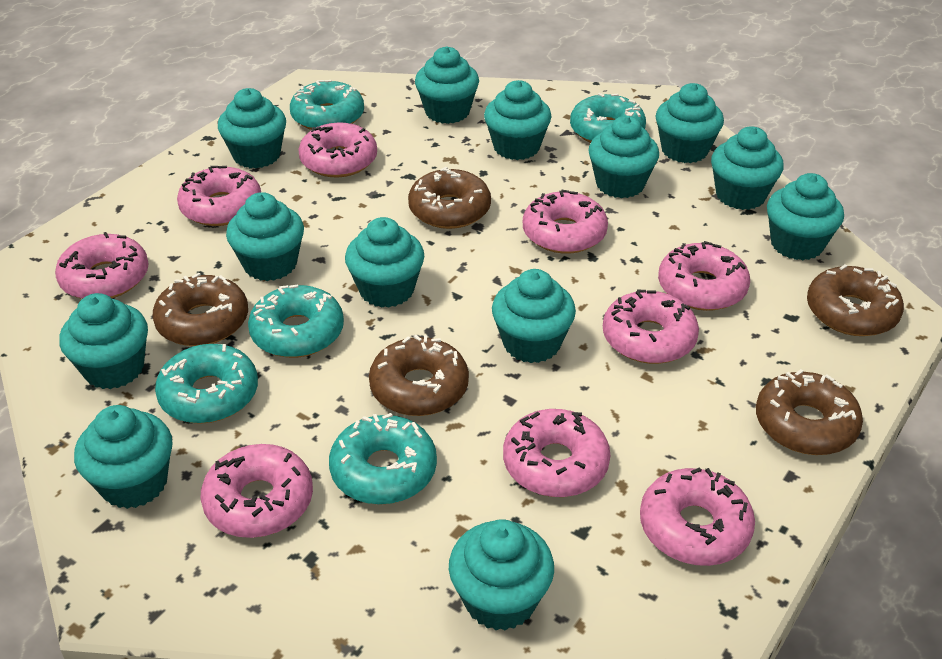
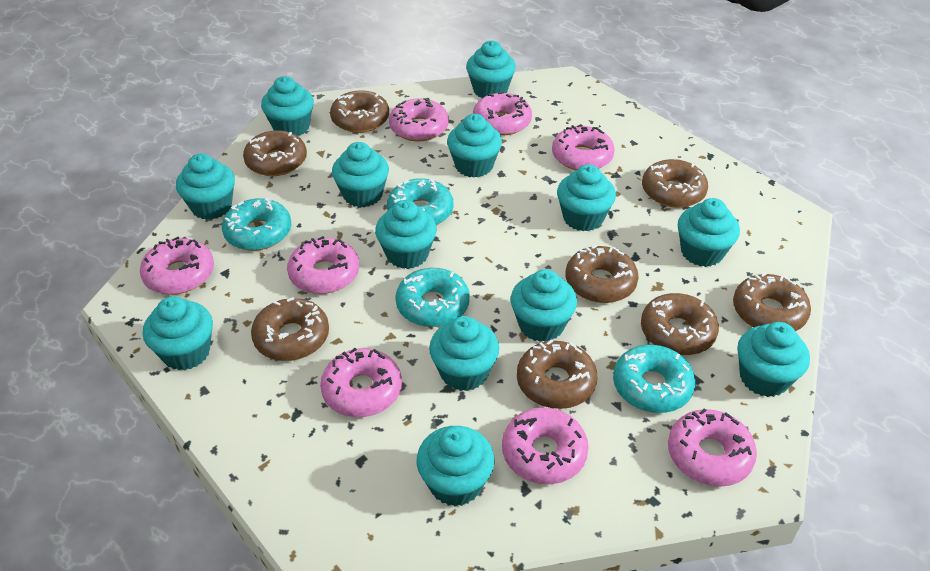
brown donut: 5 -> 8
pink donut: 9 -> 8
turquoise donut: 5 -> 4

